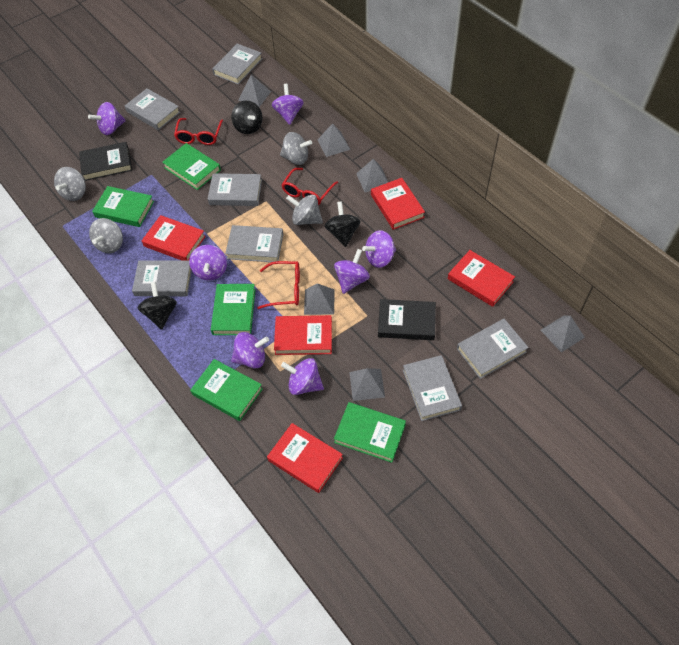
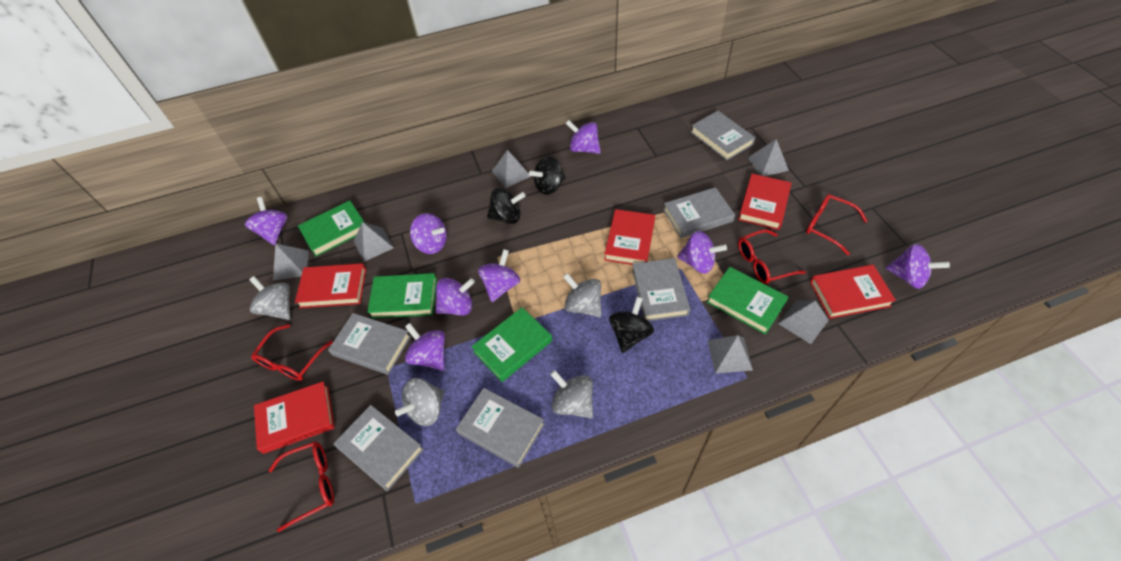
black book: 2 -> 0
green book: 5 -> 4
grey book: 7 -> 6
purple spinning top: 7 -> 8
red glasses: 3 -> 4

